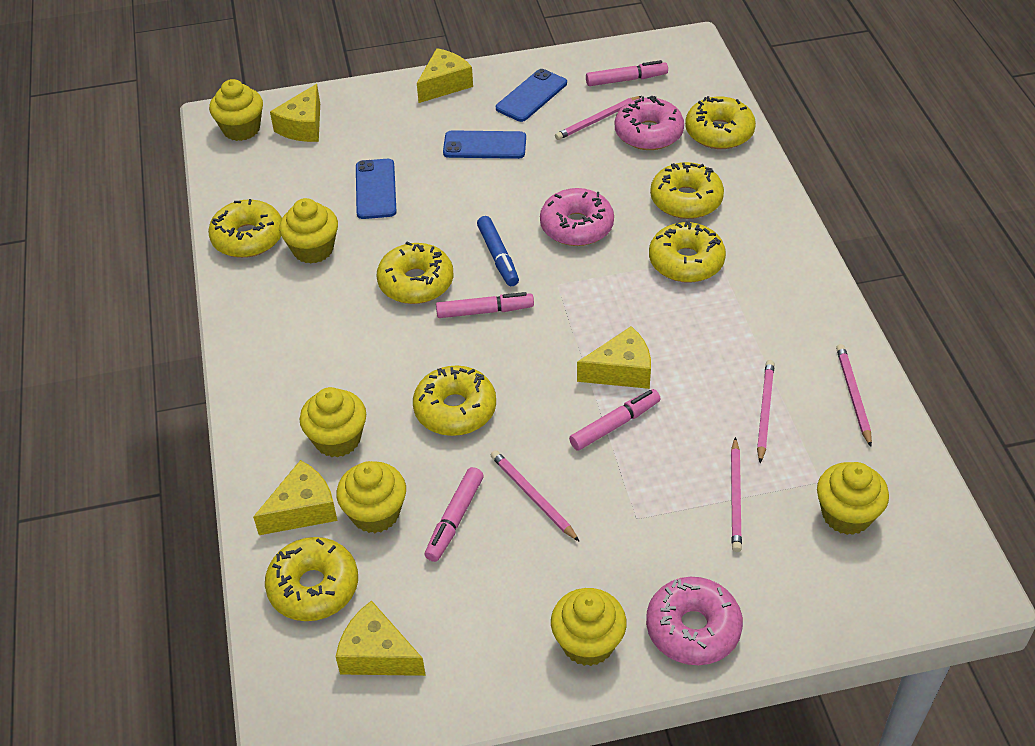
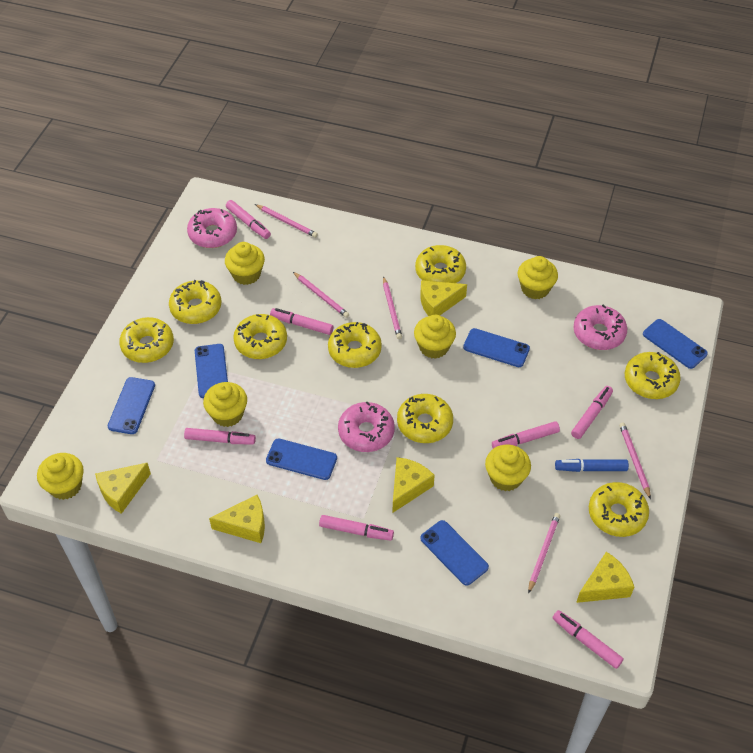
blue phone: 3 -> 6
pink marker: 4 -> 7
yellow donut: 7 -> 8

